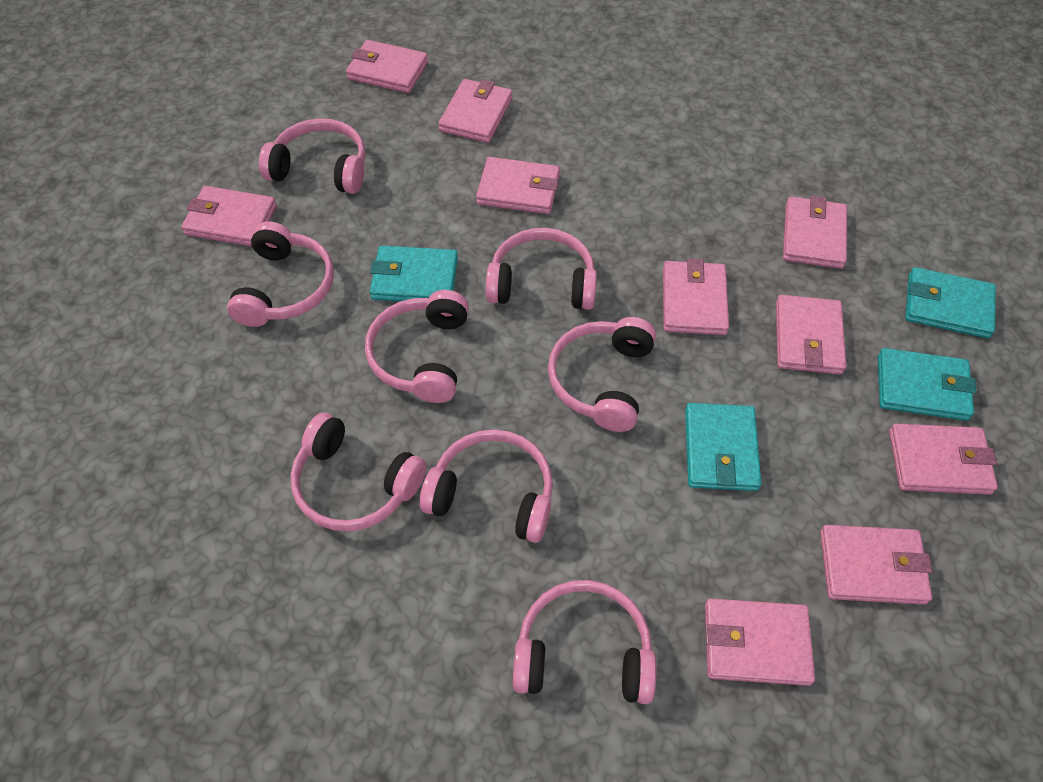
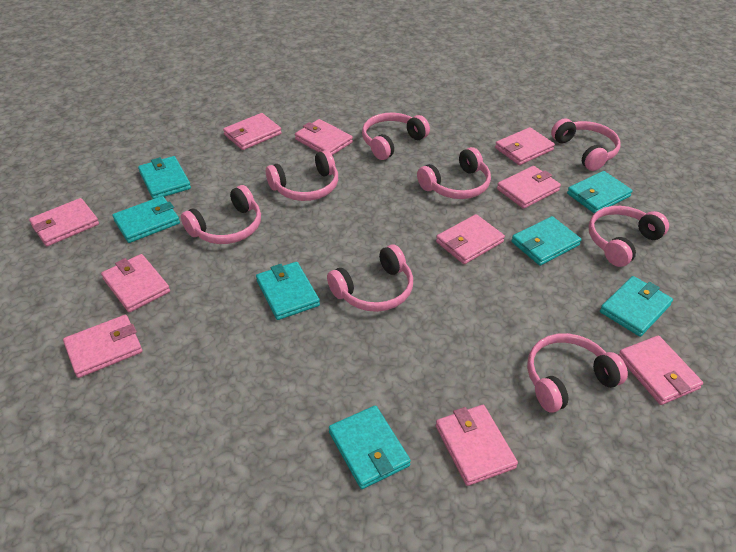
turquoise wallet: 4 -> 7

